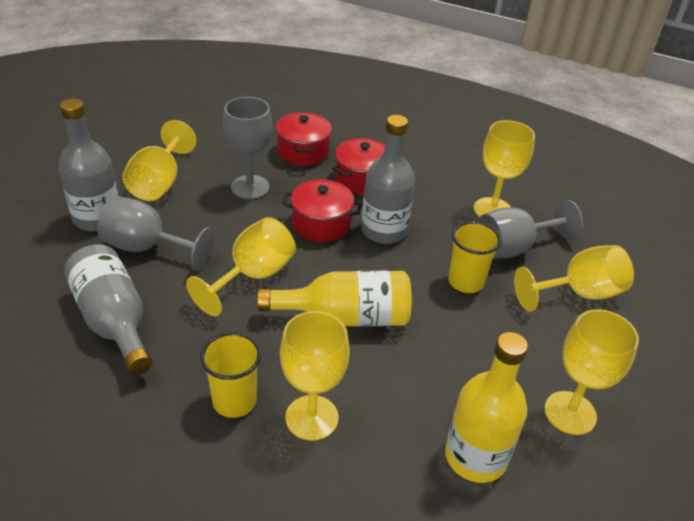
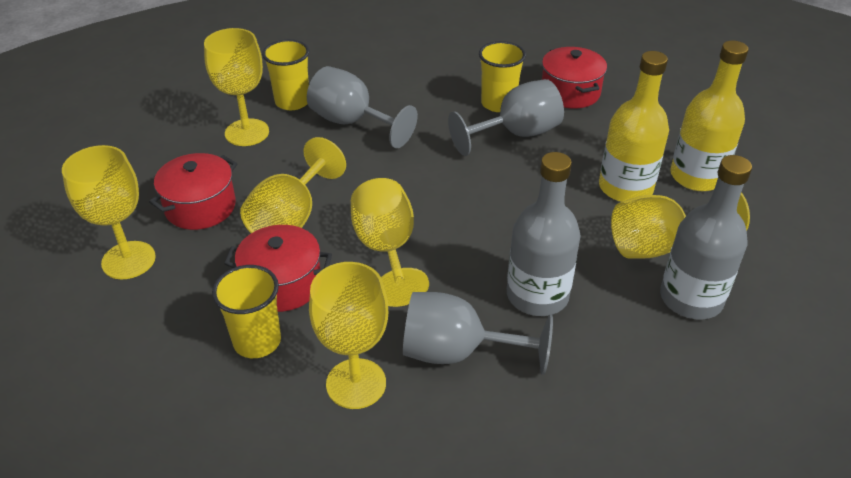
grey bottle: 3 -> 2
yellow cup: 2 -> 3

